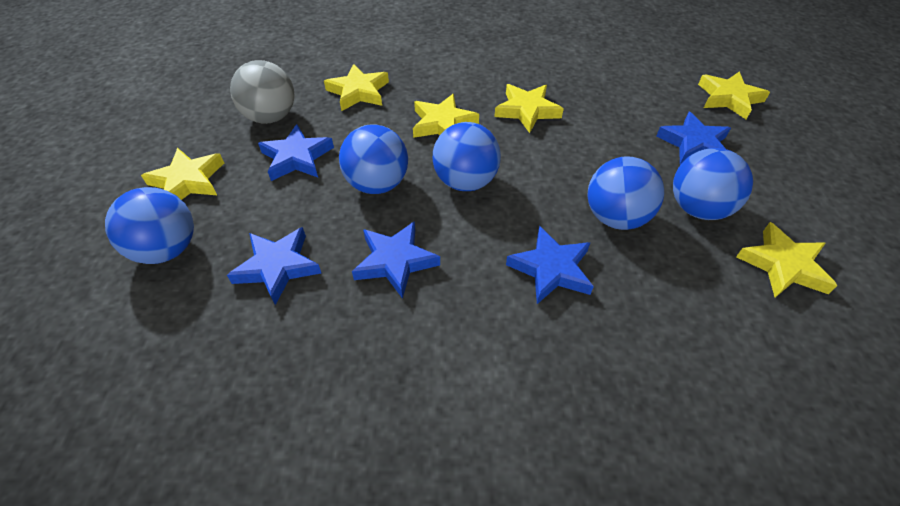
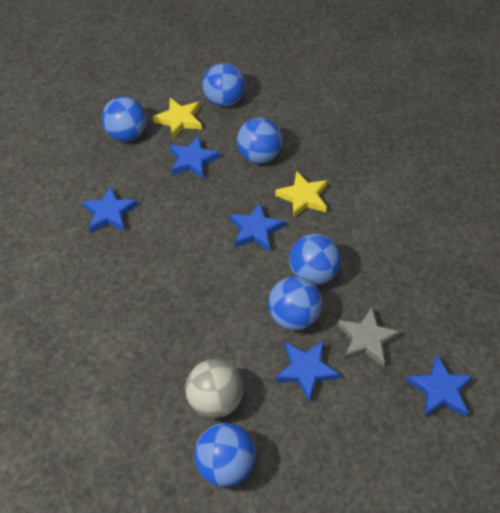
blue ball: 5 -> 6
grey star: 0 -> 1
yellow star: 6 -> 2

